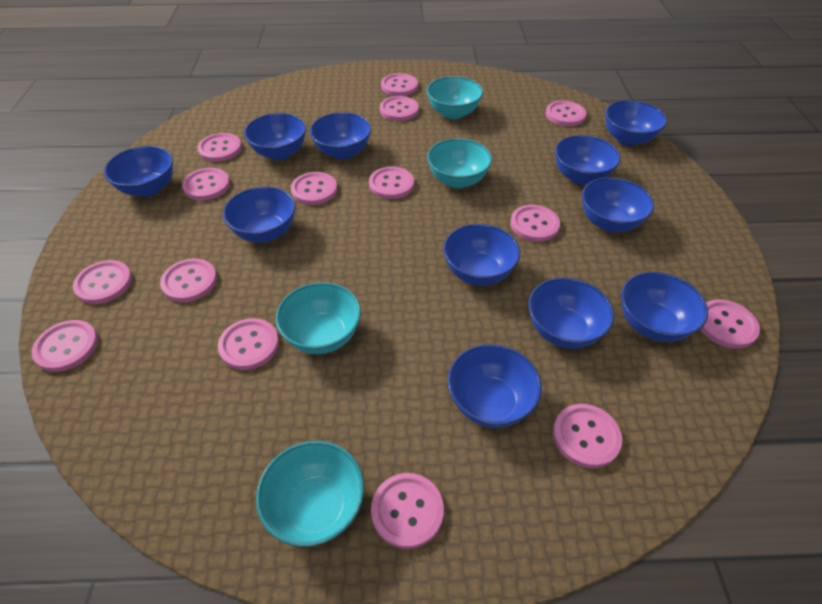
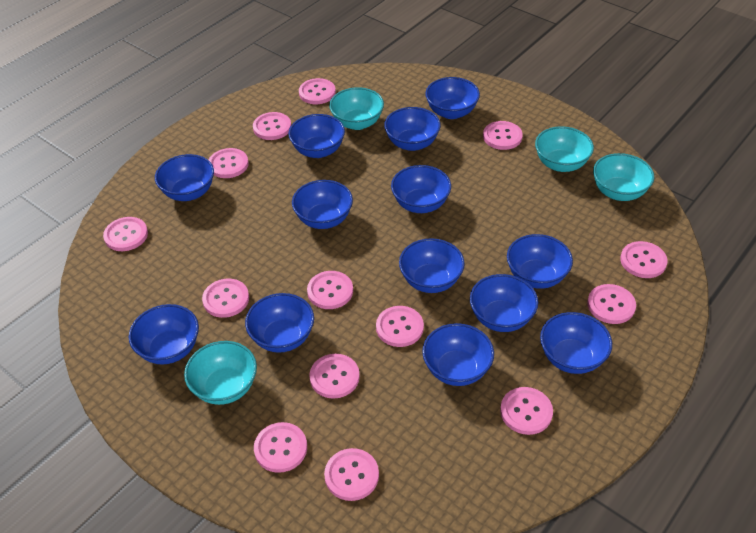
blue bowl: 11 -> 13
pink button: 15 -> 14

